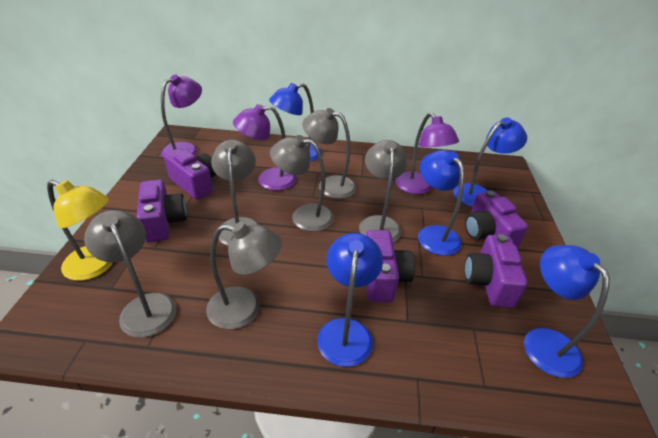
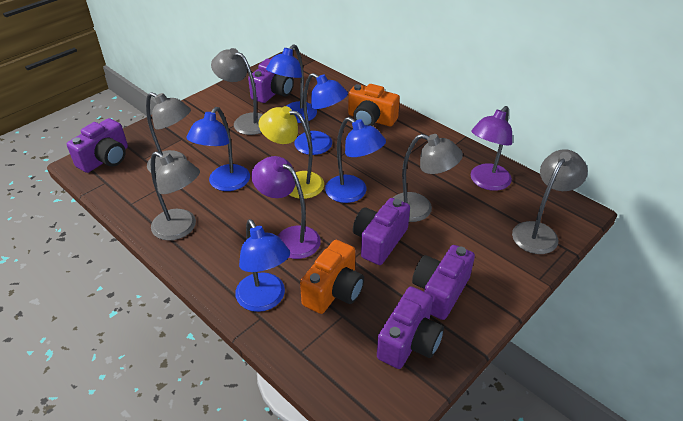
grey lamp: 6 -> 5
orange camera: 0 -> 2
purple lamp: 3 -> 2

